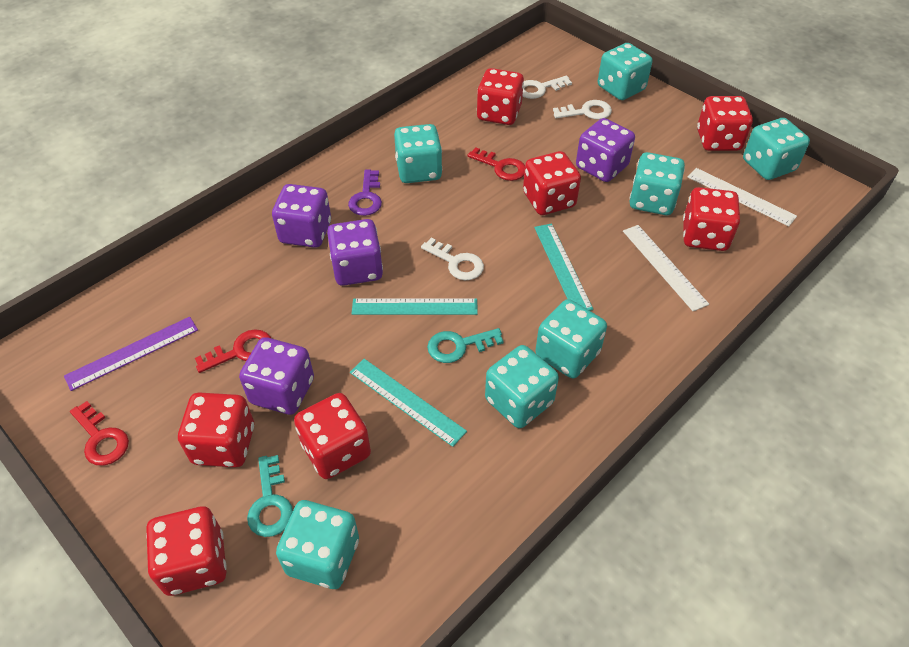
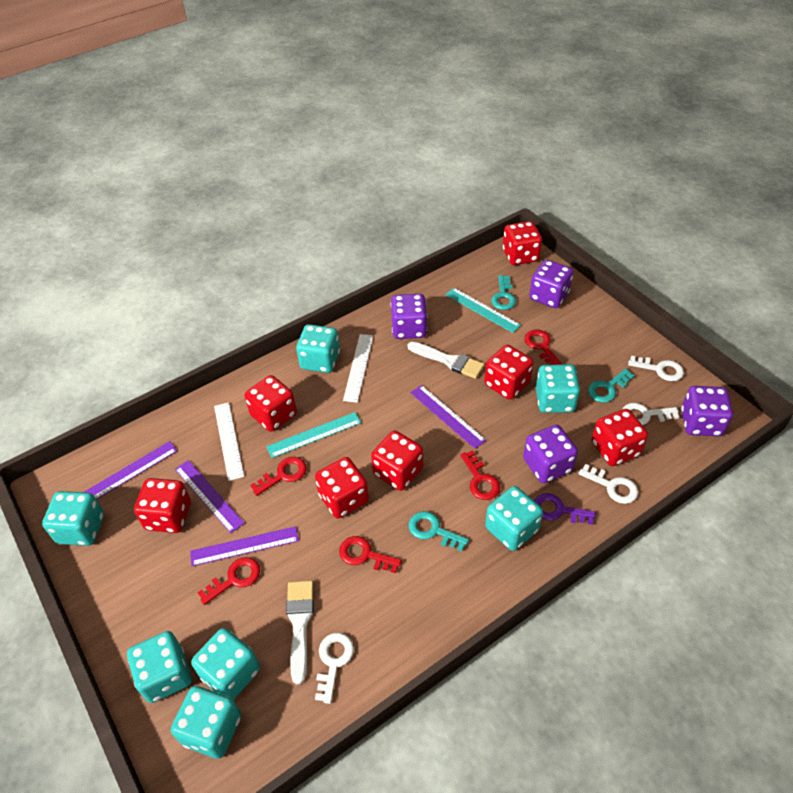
purple ruler: 1 -> 4
red key: 3 -> 5
turquoise key: 2 -> 3
turquoise ruler: 3 -> 2
white brush: 0 -> 2
white key: 3 -> 4

